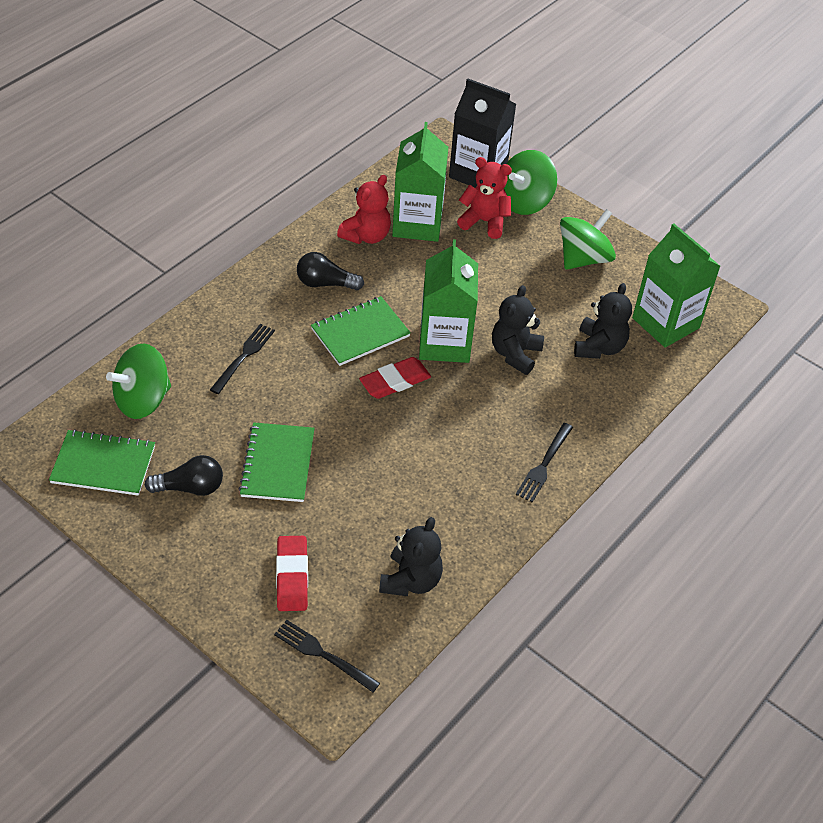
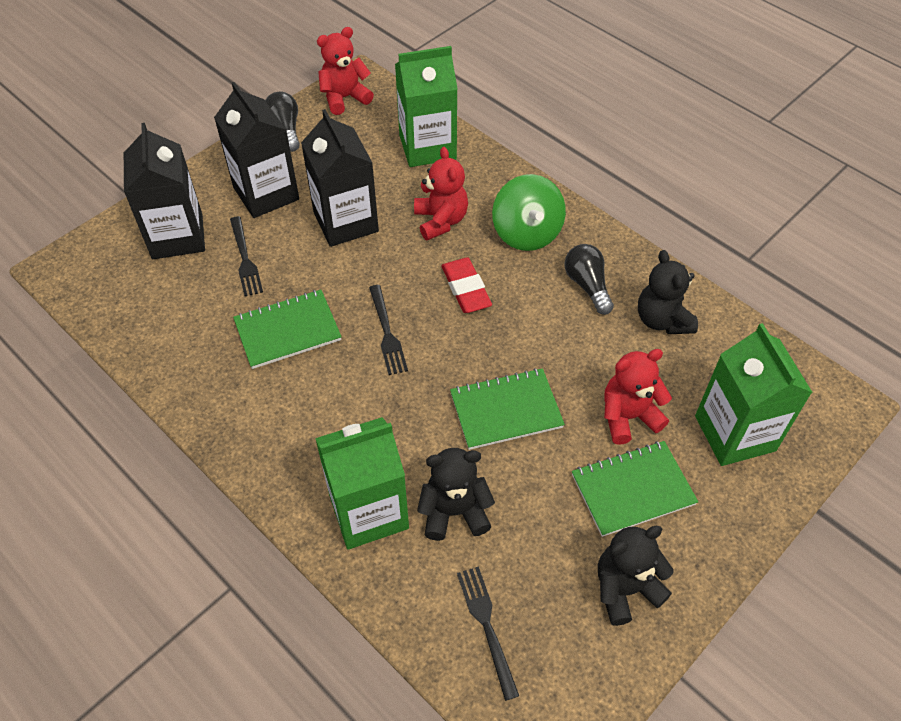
black carton: 1 -> 3
green spinning top: 3 -> 1
red eraser: 2 -> 1
red teddy bear: 2 -> 3

